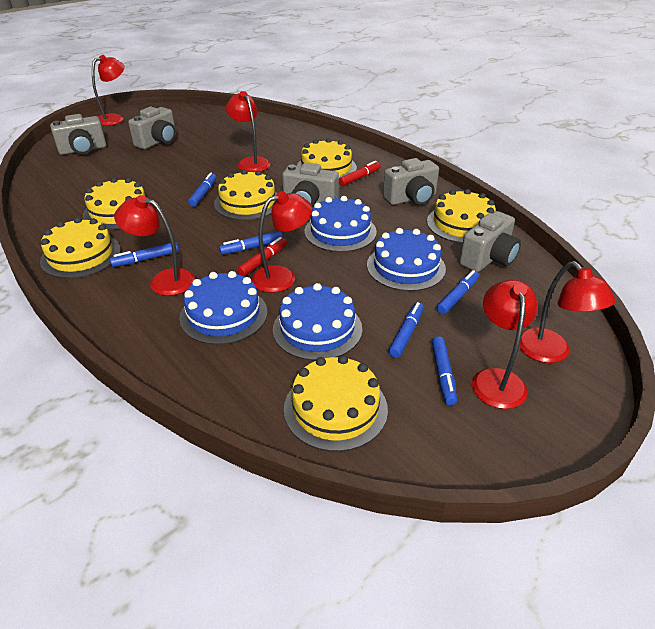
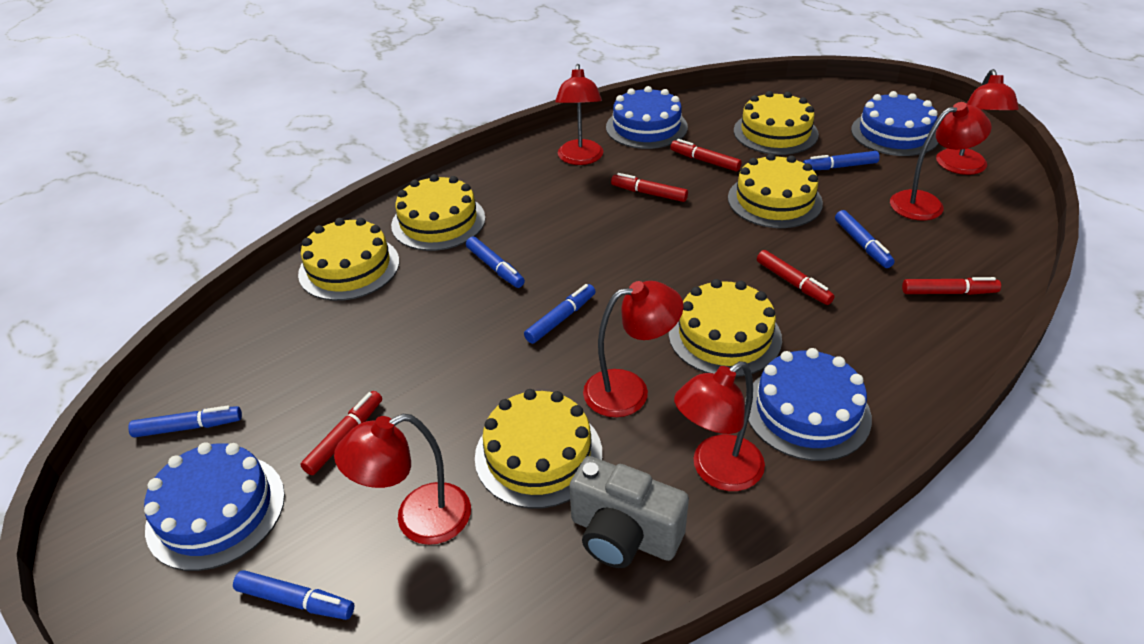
grey camera: 5 -> 1
red marker: 2 -> 5

